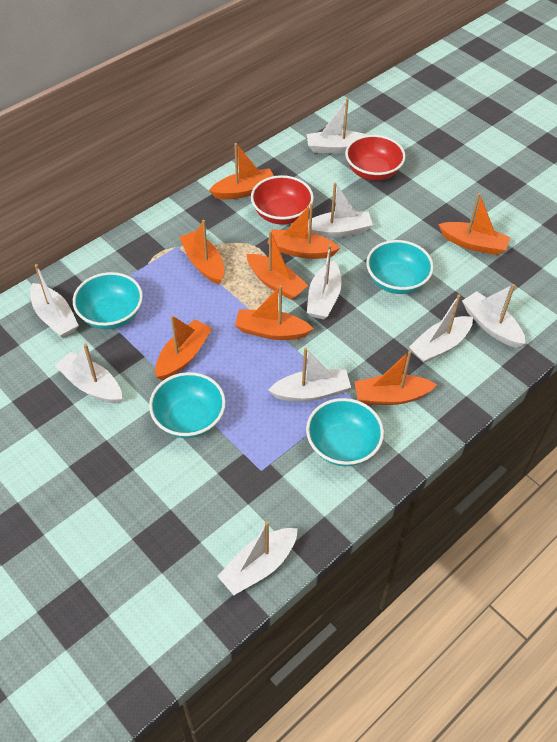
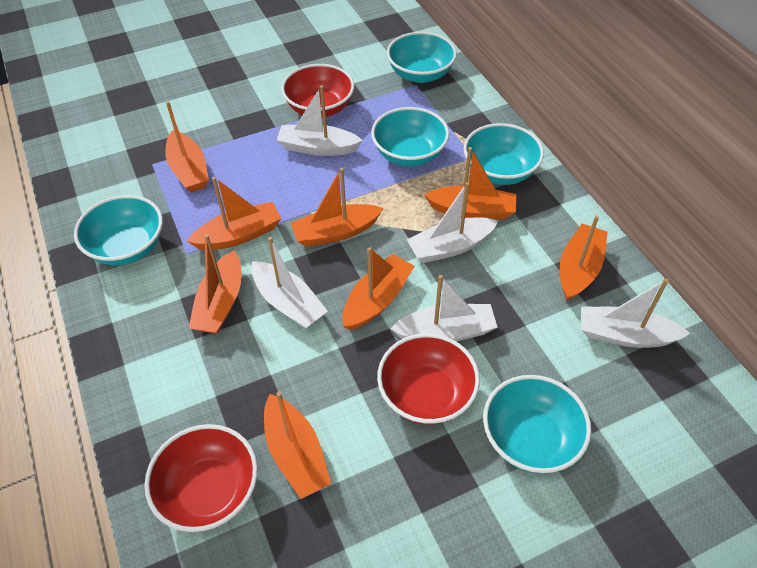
red bowl: 2 -> 3
turquoise bowl: 4 -> 5
white boat: 9 -> 5

